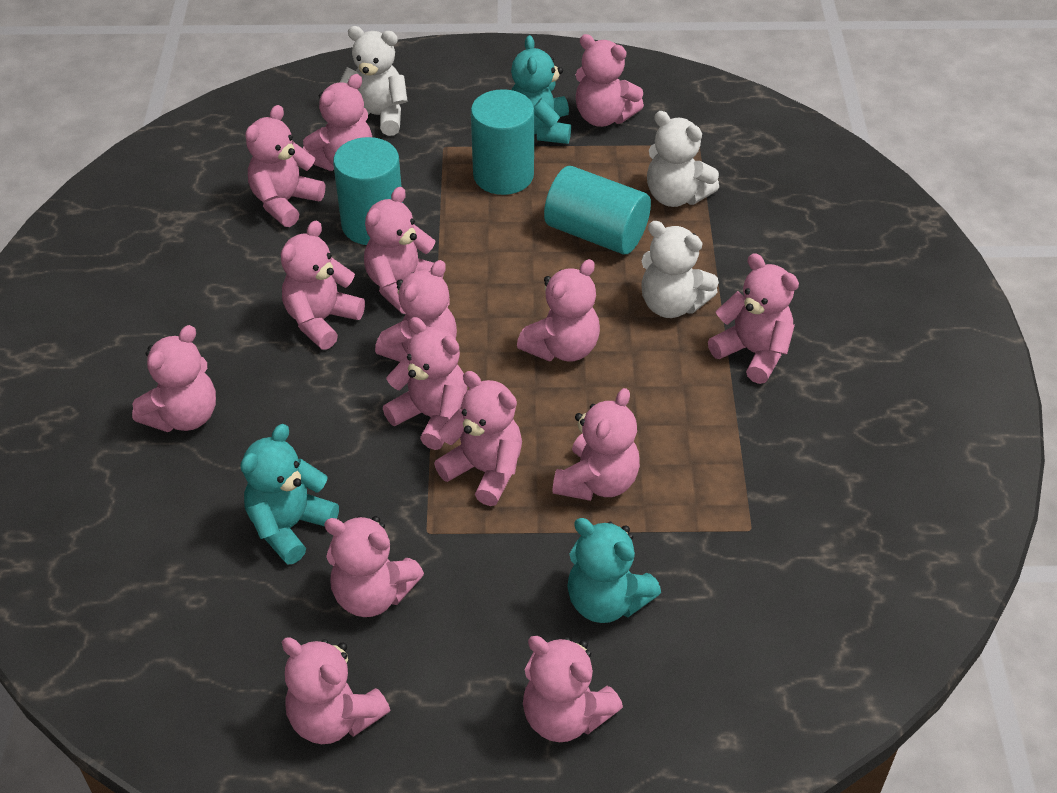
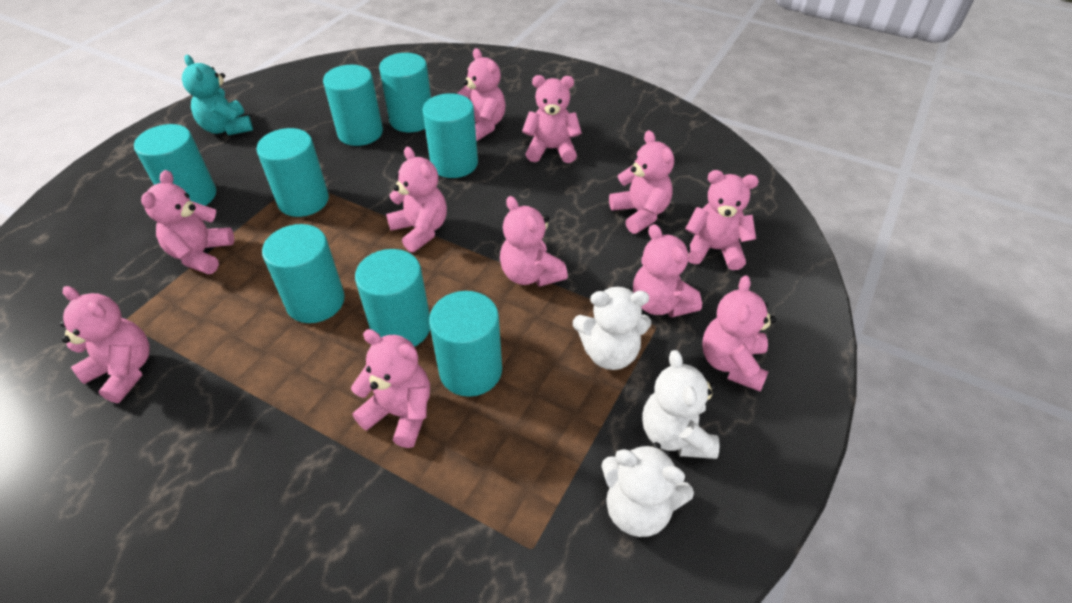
pink teddy bear: 15 -> 11
turquoise cylinder: 3 -> 8
turquoise teddy bear: 3 -> 1

